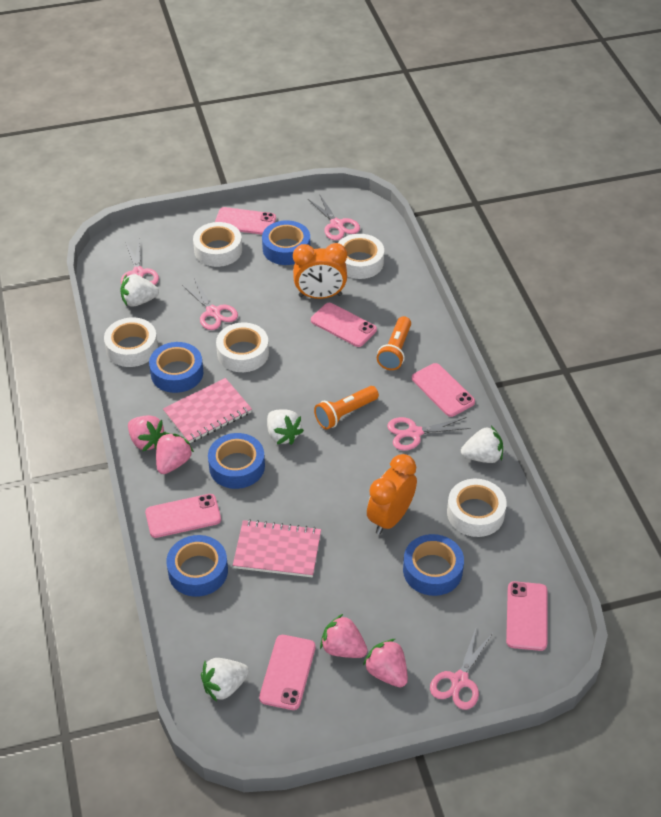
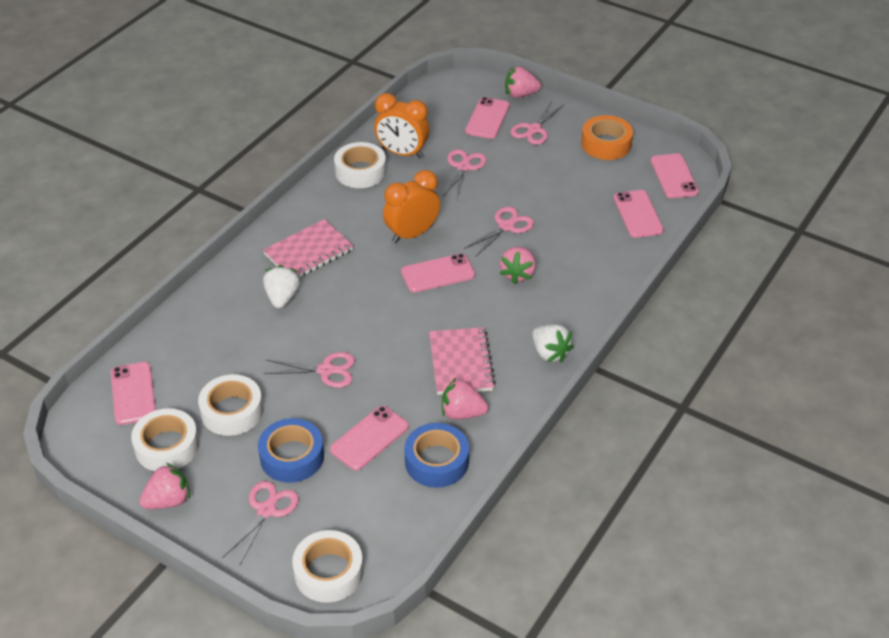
blue tape: 5 -> 2
orange flashlight: 2 -> 0
orange tape: 0 -> 1
white strawberry: 4 -> 2
white tape: 5 -> 4

